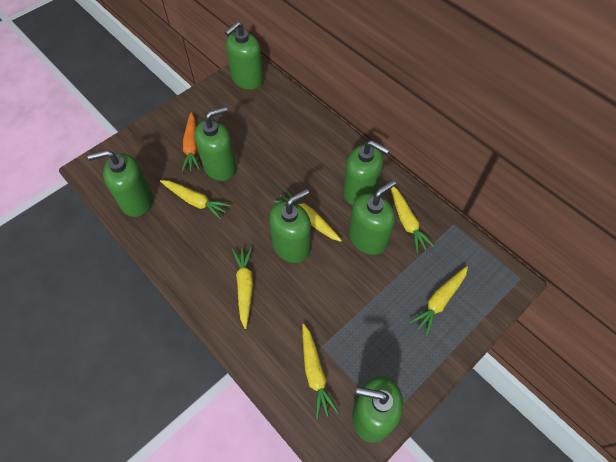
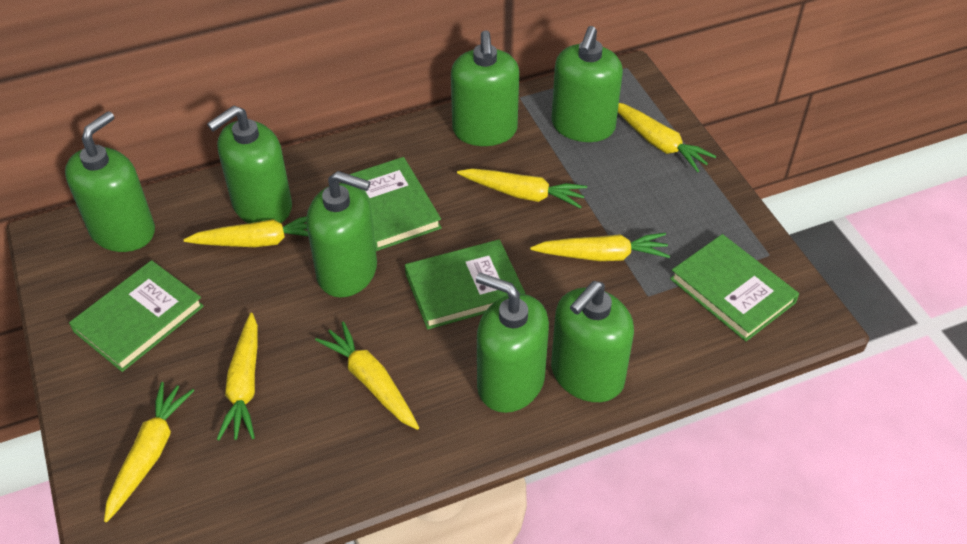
green book: 0 -> 4
orange carrot: 1 -> 0
yellow carrot: 6 -> 7

